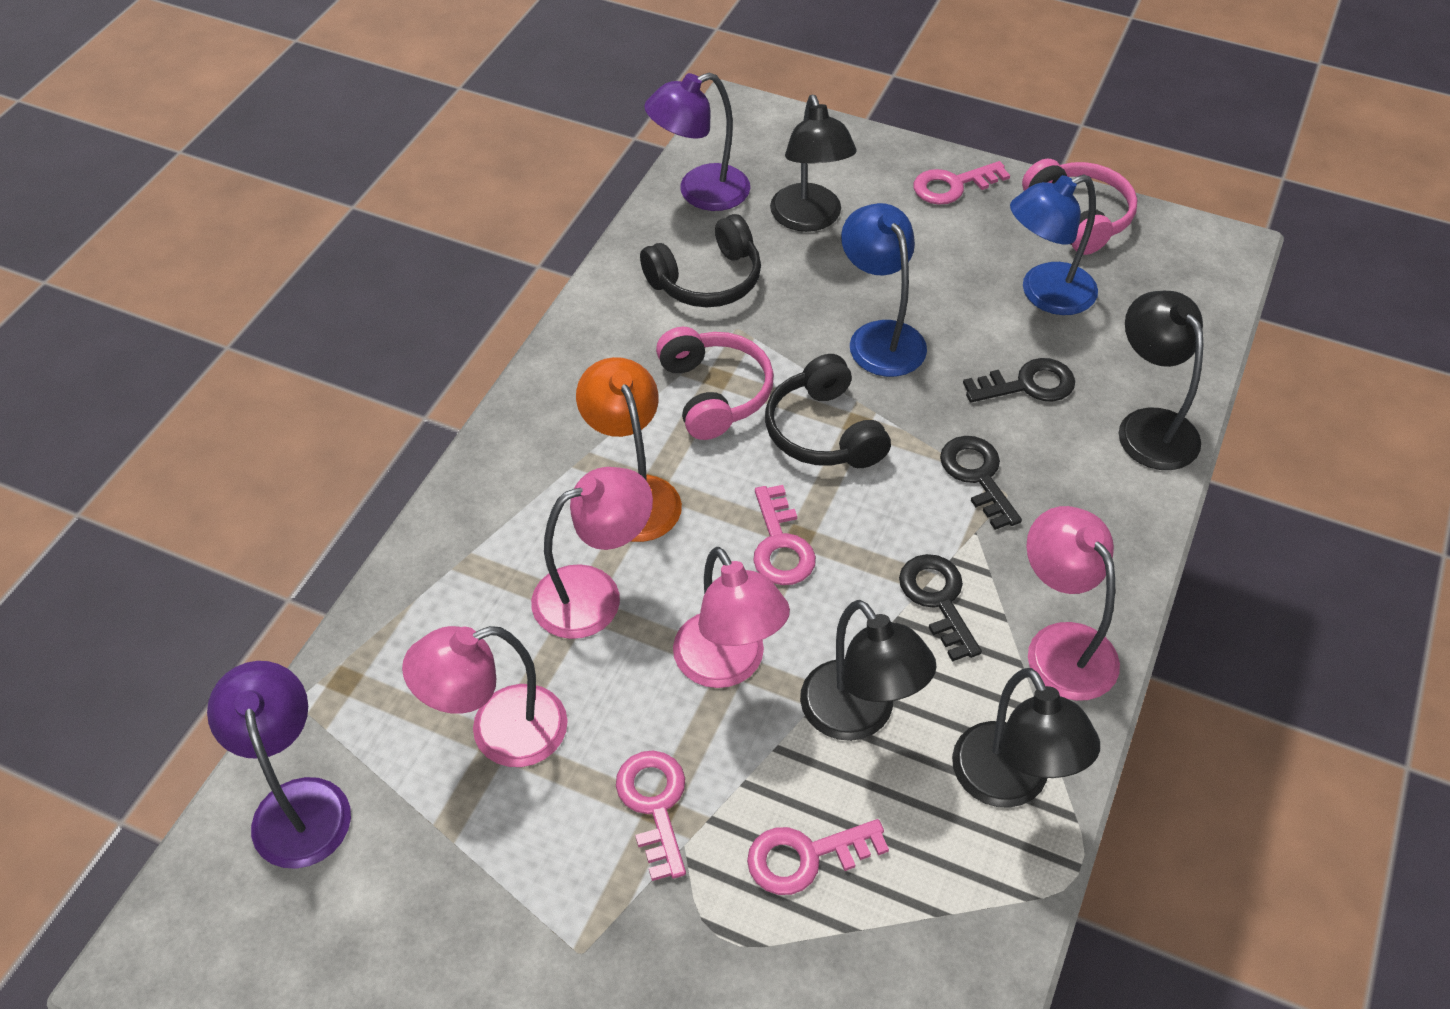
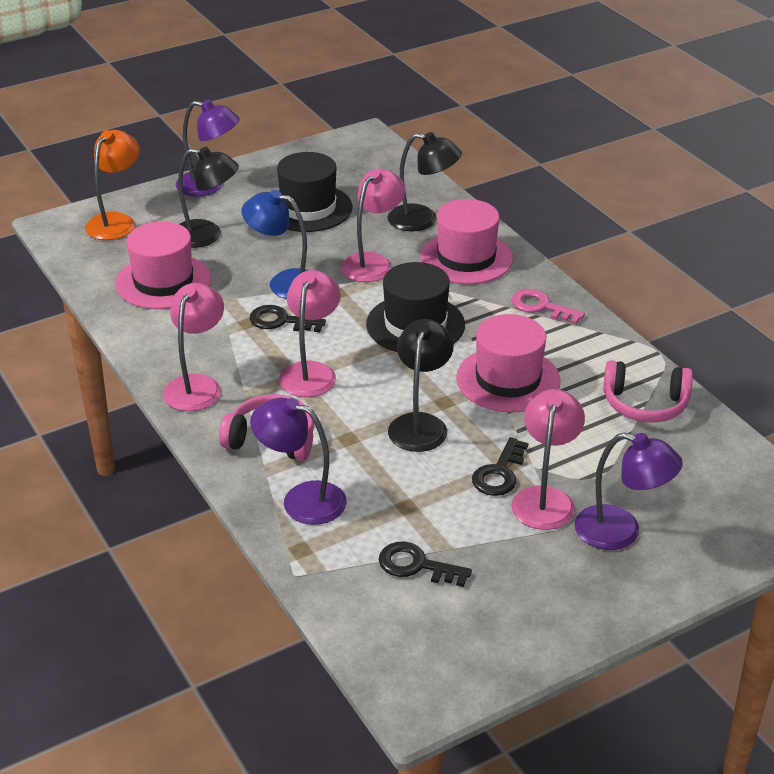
black hat: 0 -> 2
black headphones: 2 -> 0
black lamp: 4 -> 3
blue lamp: 2 -> 1
pink hat: 0 -> 3
pink key: 4 -> 1
purple lamp: 2 -> 3

